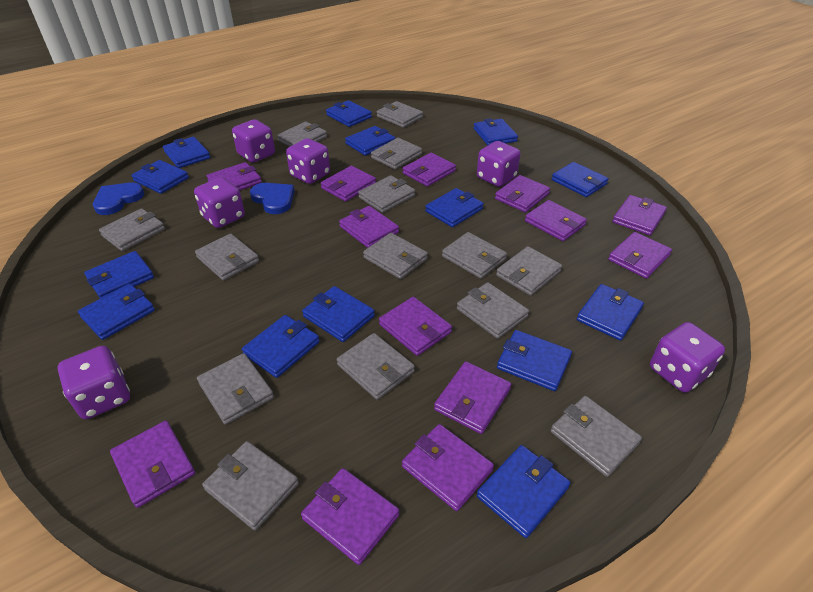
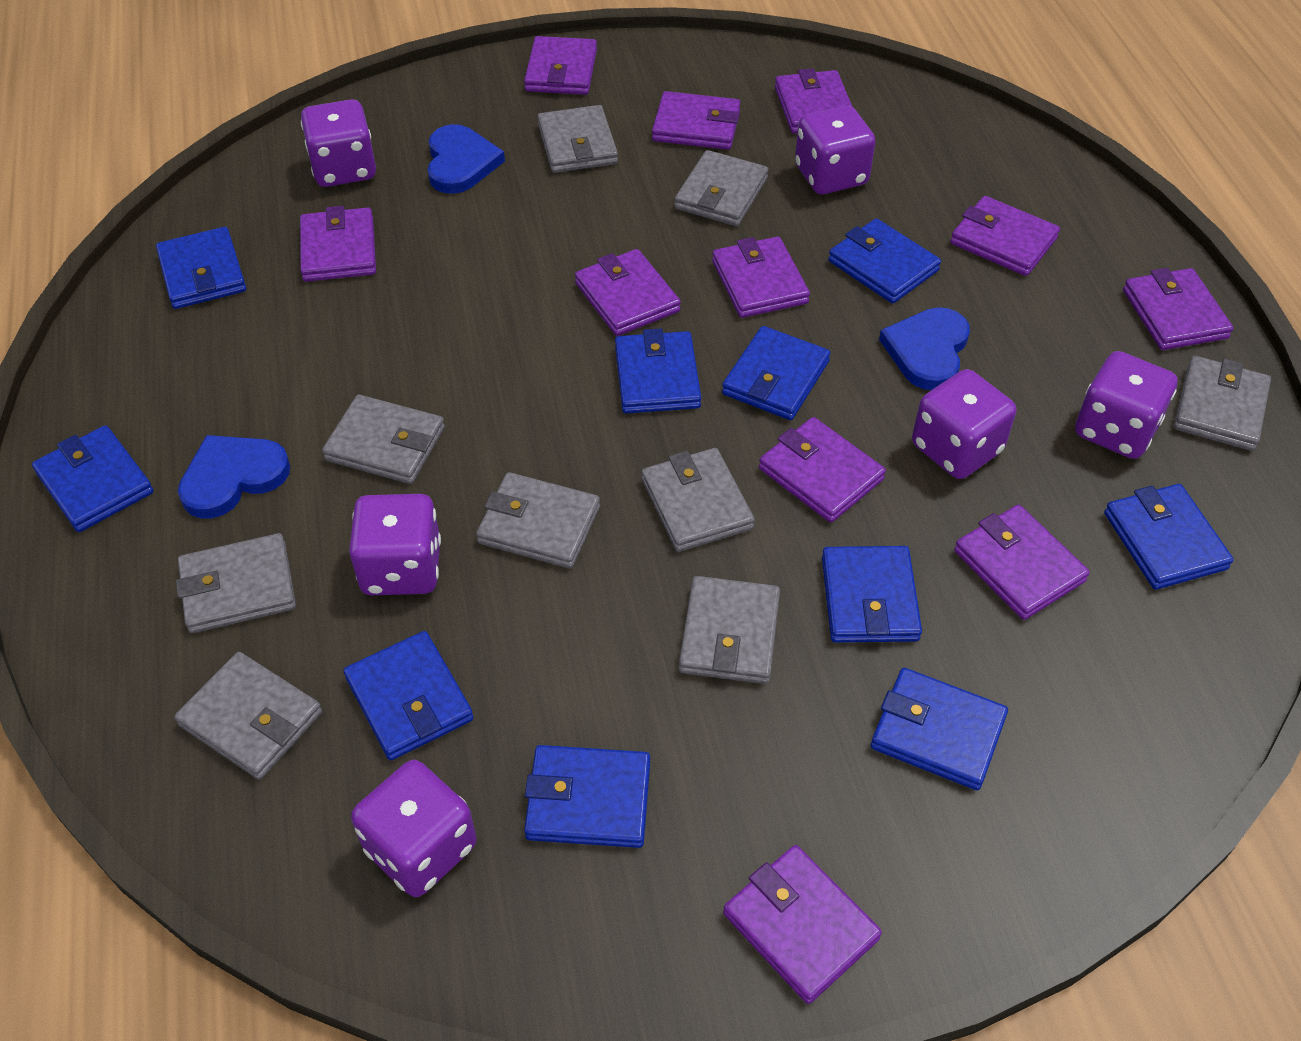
blue heart: 2 -> 3
blue wallet: 14 -> 10
grey wallet: 14 -> 9
purple wallet: 13 -> 11

